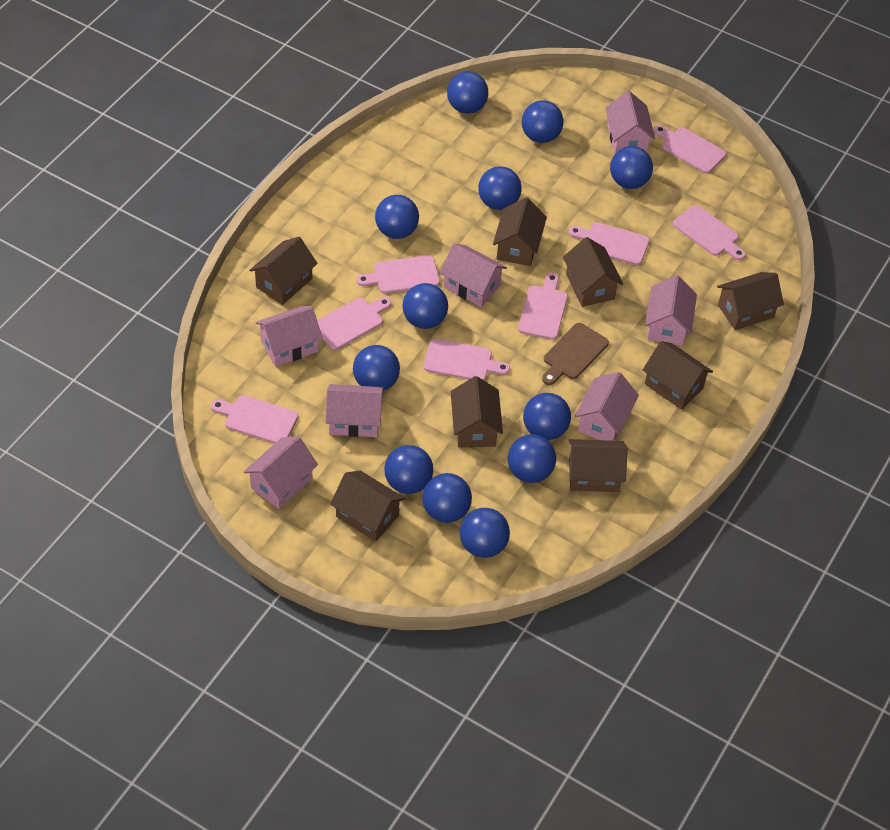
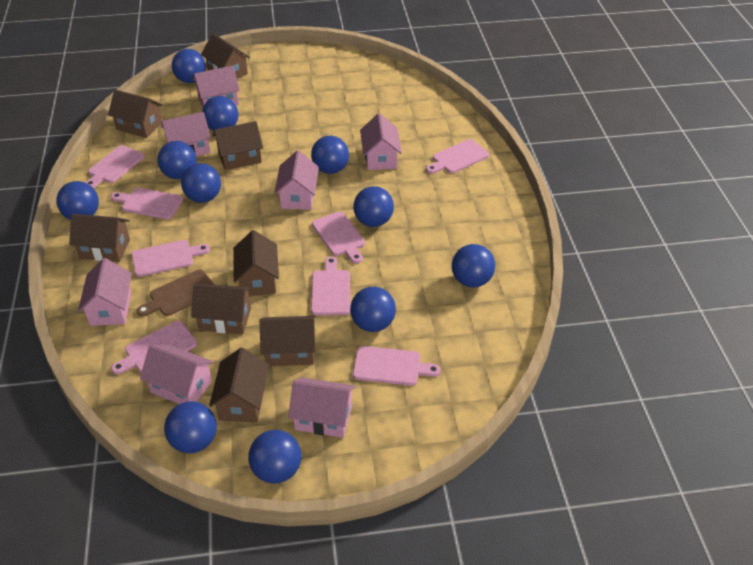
blue ball: 12 -> 11

